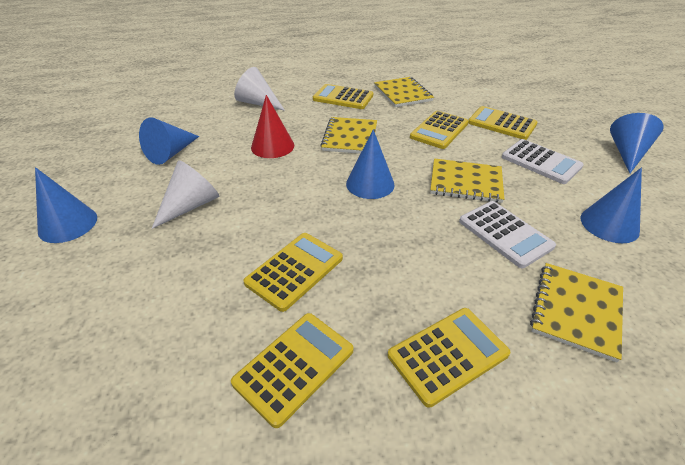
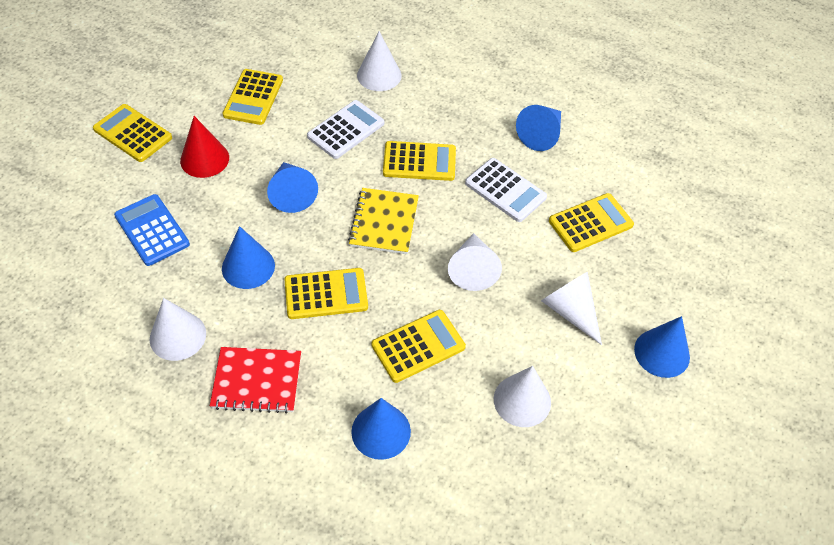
blue calculator: 0 -> 1
red notebook: 0 -> 1
white cone: 2 -> 5
yellow notebook: 4 -> 1

